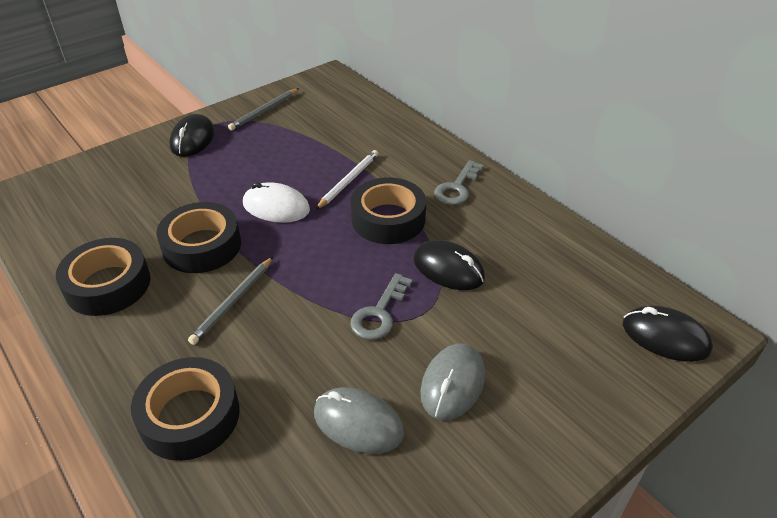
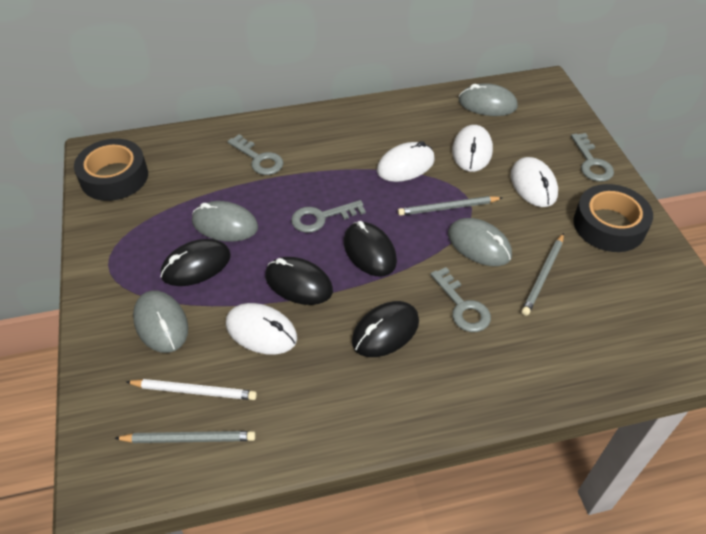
black mouse: 3 -> 4
black tape: 4 -> 2
grey key: 2 -> 4
grey mouse: 2 -> 4
grey pencil: 2 -> 3
white mouse: 1 -> 4

